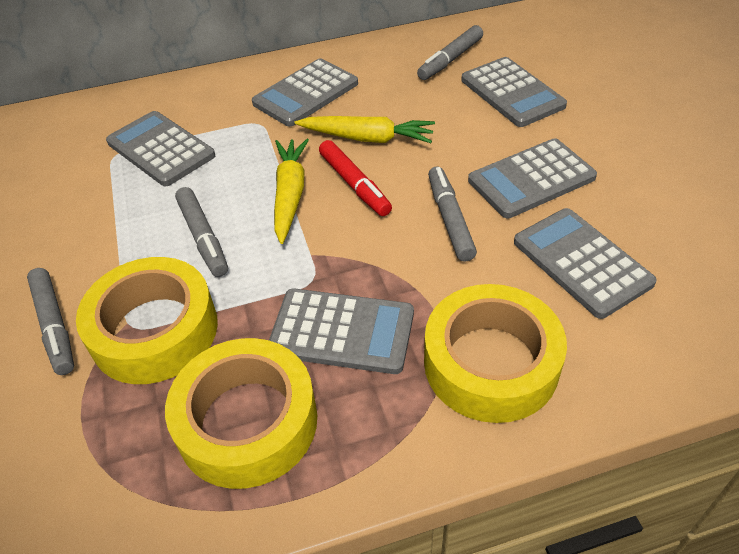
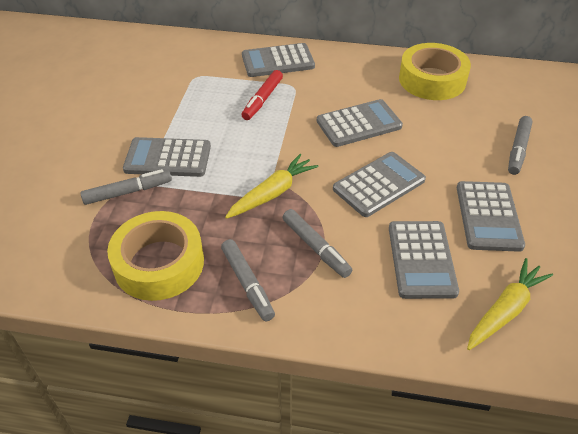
yellow tape: 3 -> 2

